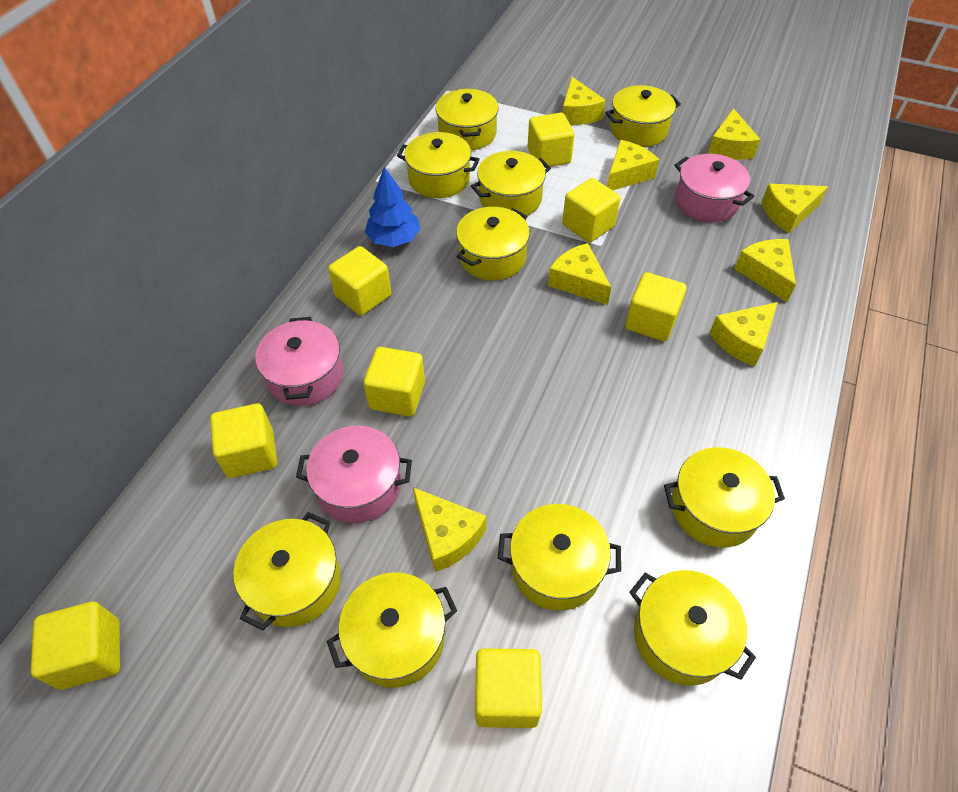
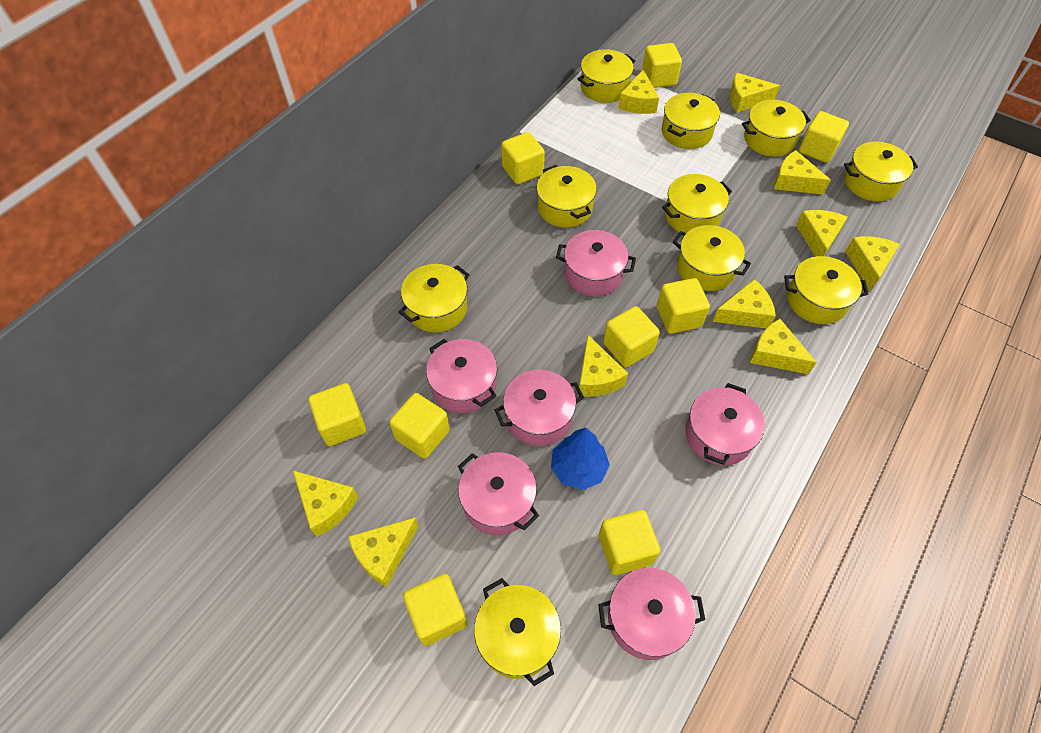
pink pot: 3 -> 6
yellow cheese: 8 -> 10
yellow cube: 8 -> 9

